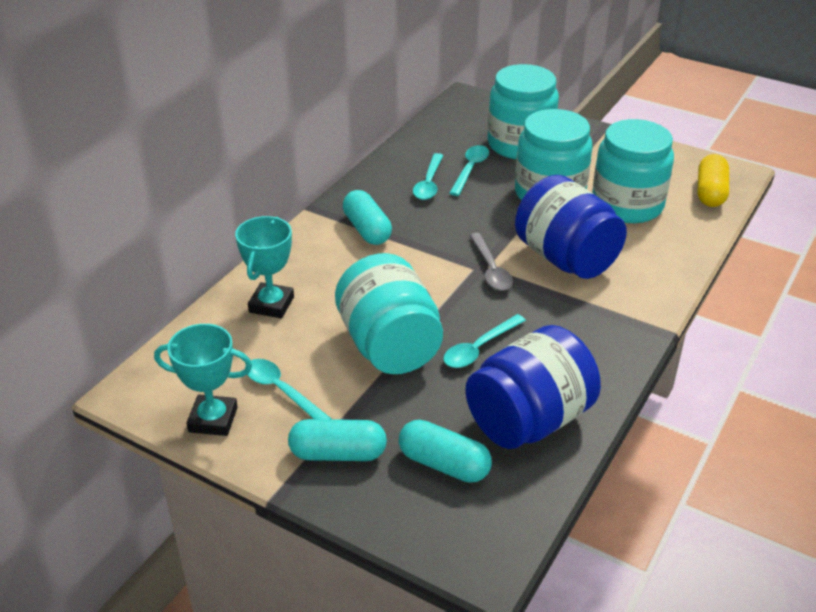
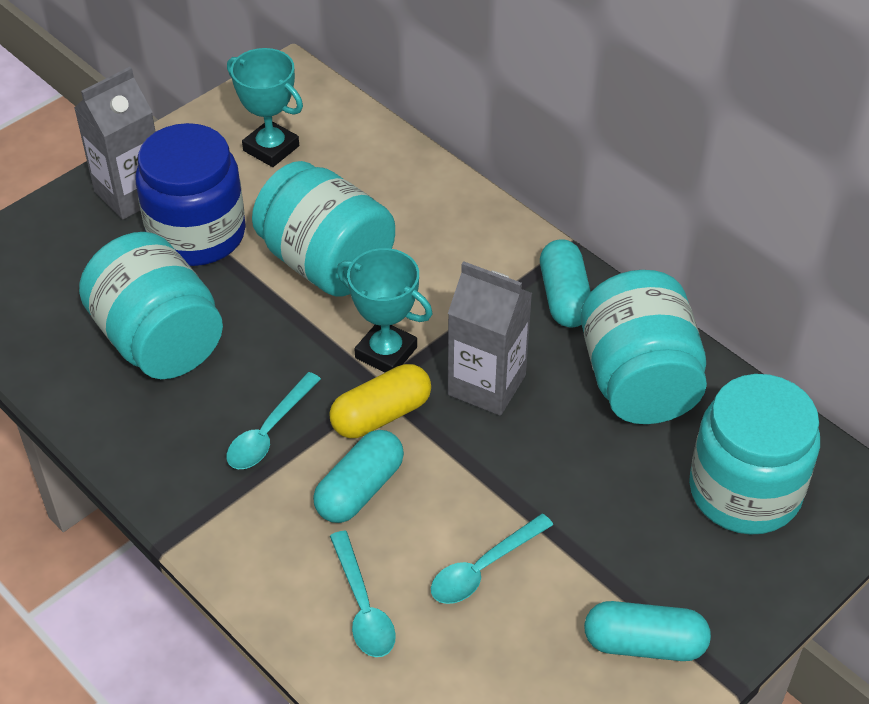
blue jar: 2 -> 1
grey carton: 0 -> 2
grey spoon: 1 -> 0
turquoise spoon: 4 -> 3

